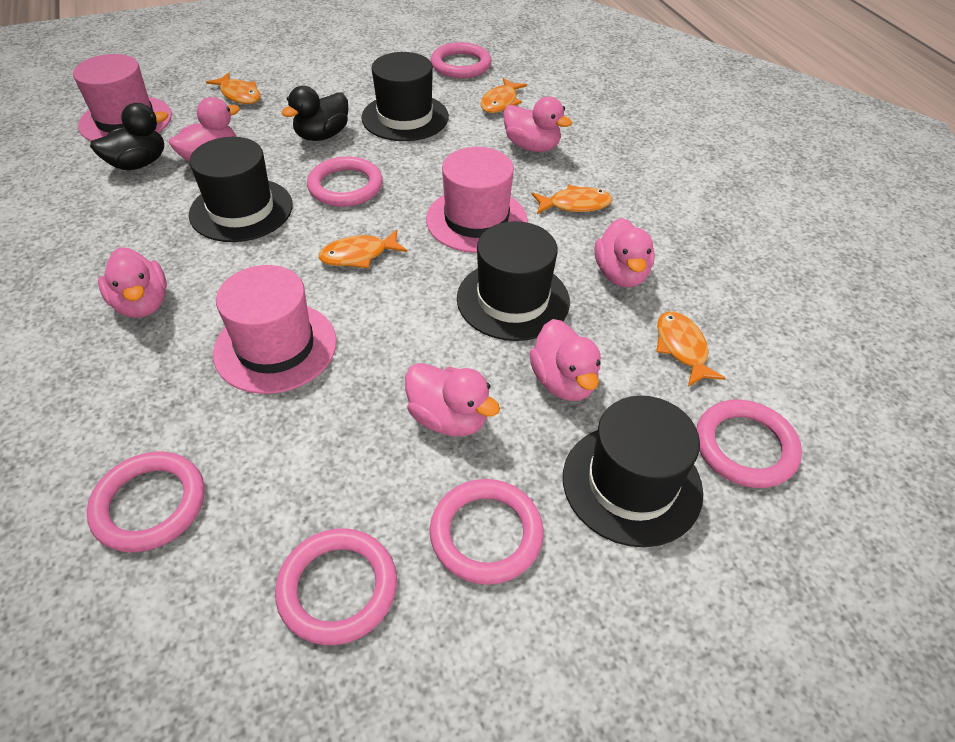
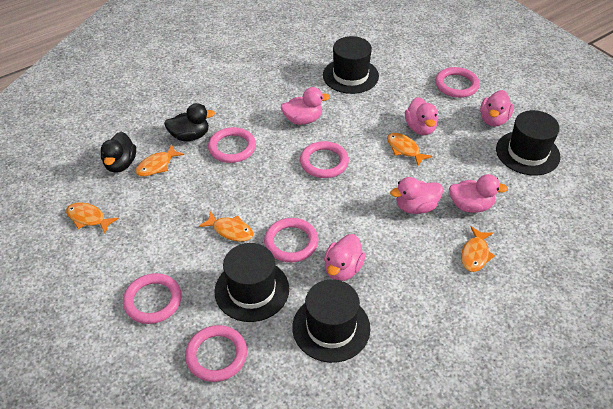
pink hat: 3 -> 0

